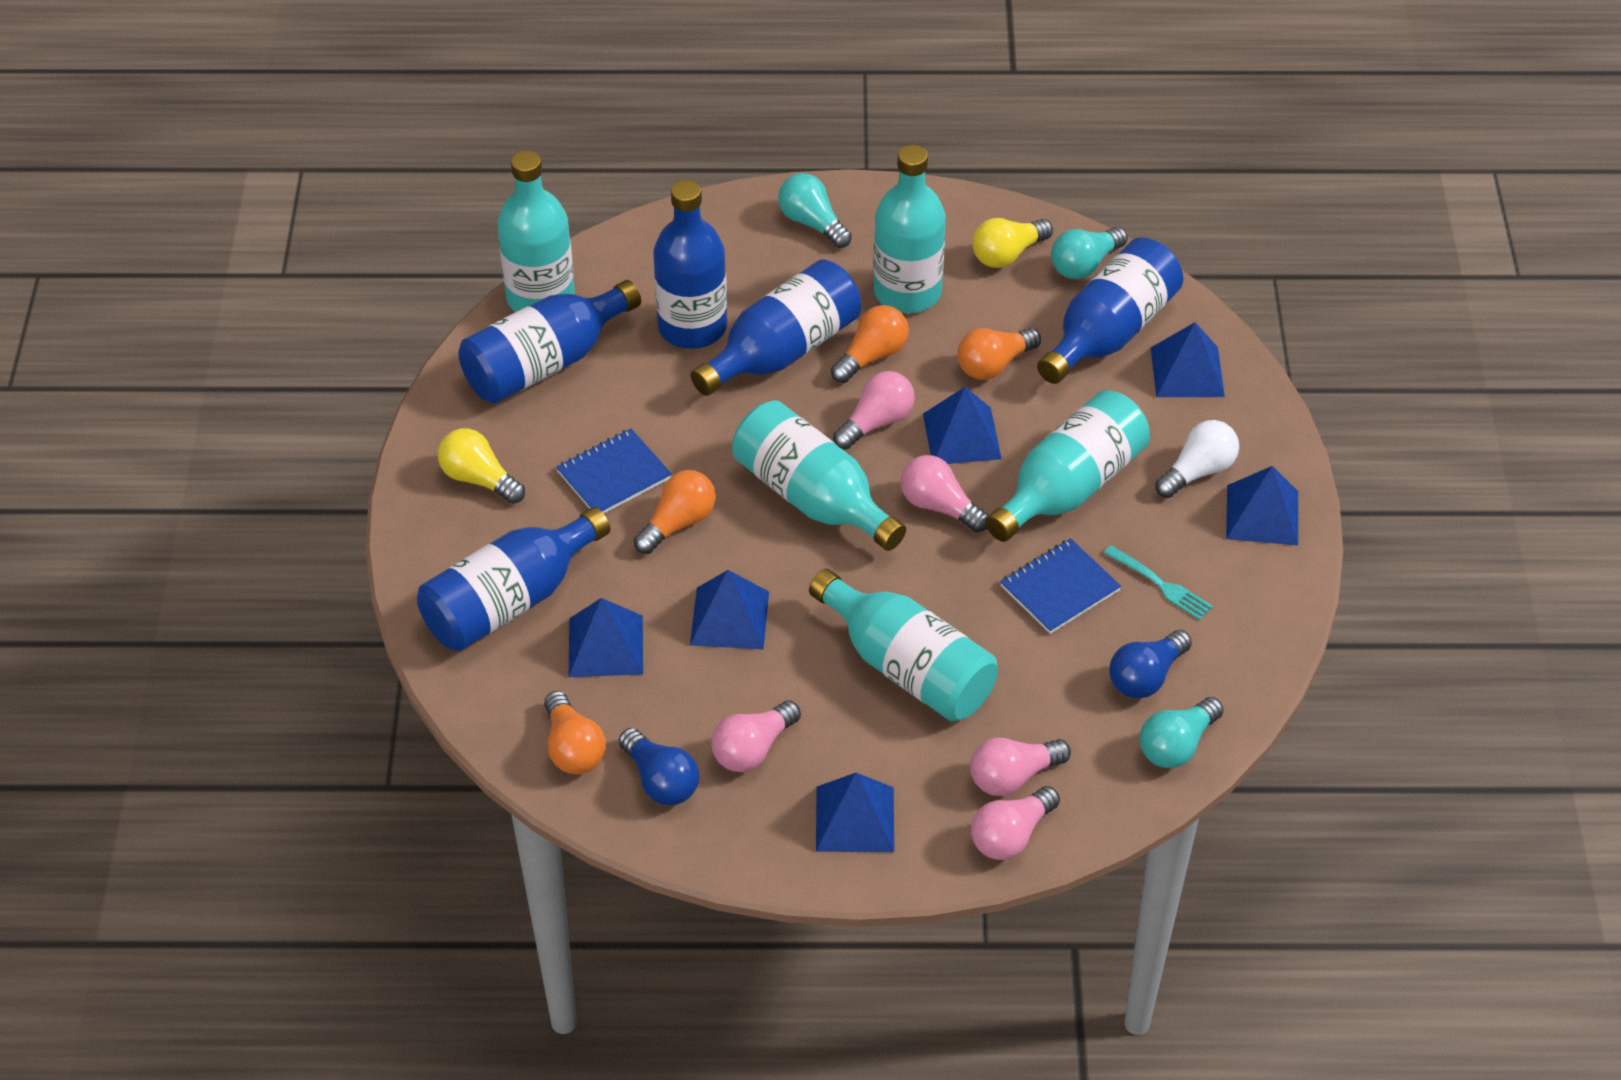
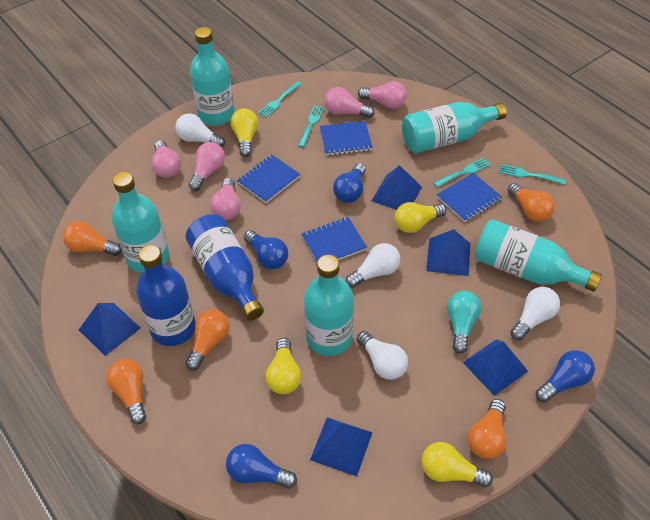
blue bottle: 5 -> 2
blue light bulb: 2 -> 4
blue notebook: 2 -> 4
blue pyramid: 6 -> 5
orange light bulb: 4 -> 5
turquoise fork: 1 -> 4
turquoise light bulb: 3 -> 1
white light bulb: 1 -> 4
yellow light bulb: 2 -> 4

